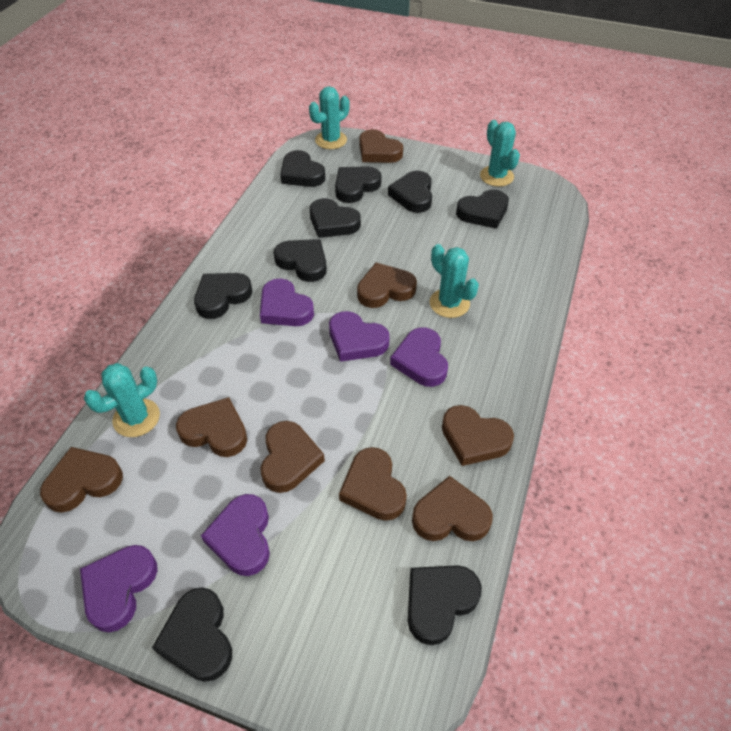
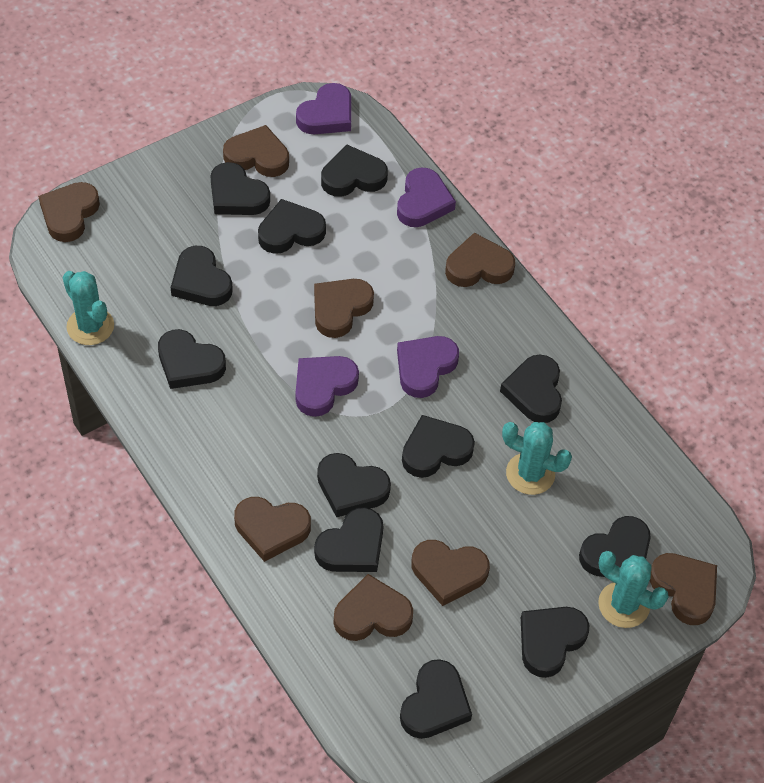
black heart: 9 -> 12
purple heart: 5 -> 4
turquoise cactus: 4 -> 3

